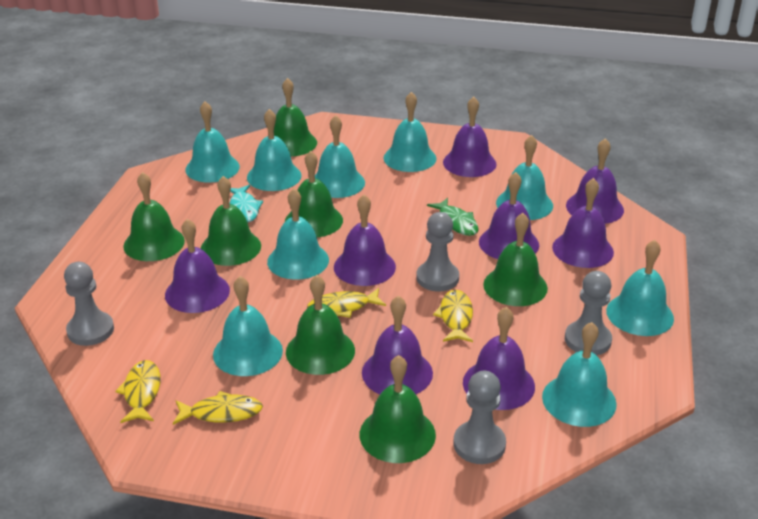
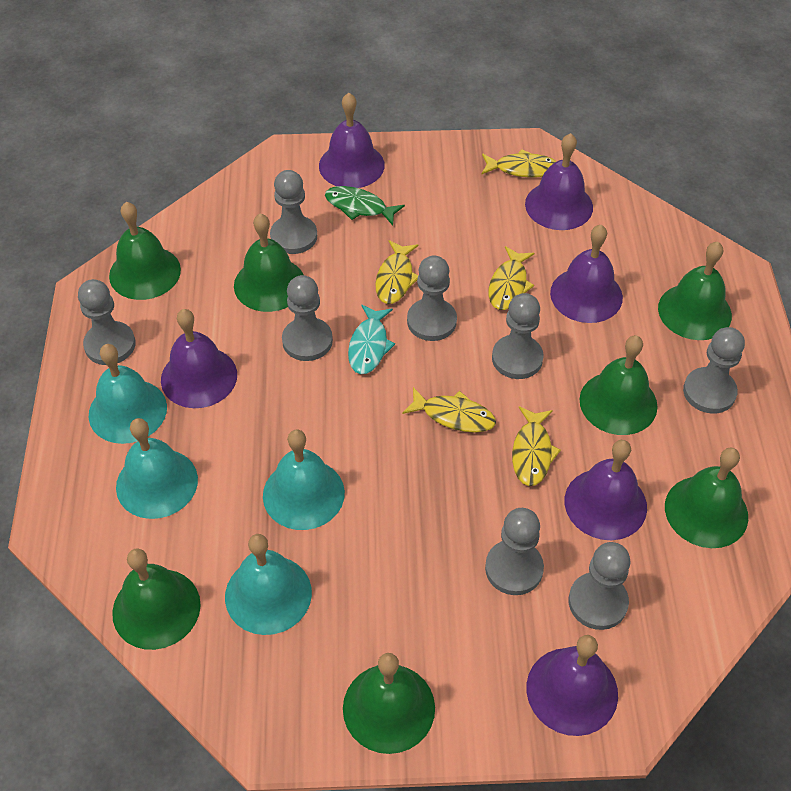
grey pawn: 4 -> 8
purple bell: 8 -> 6
turquoise bell: 9 -> 4
yellow fish: 4 -> 5

